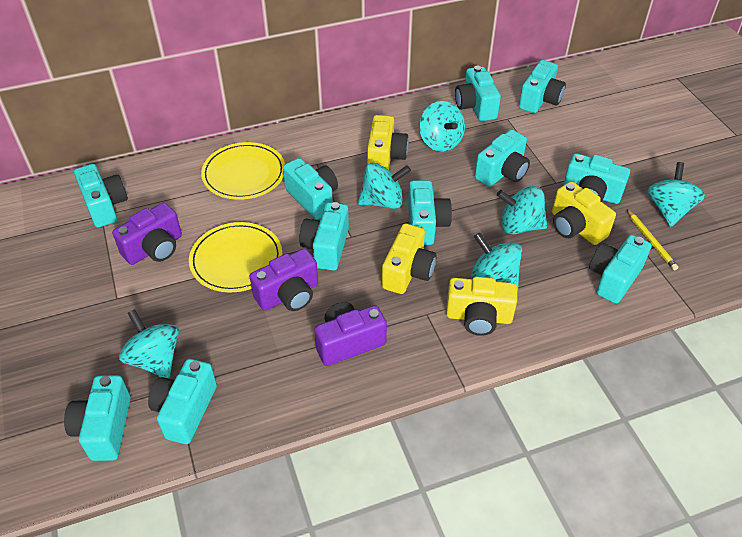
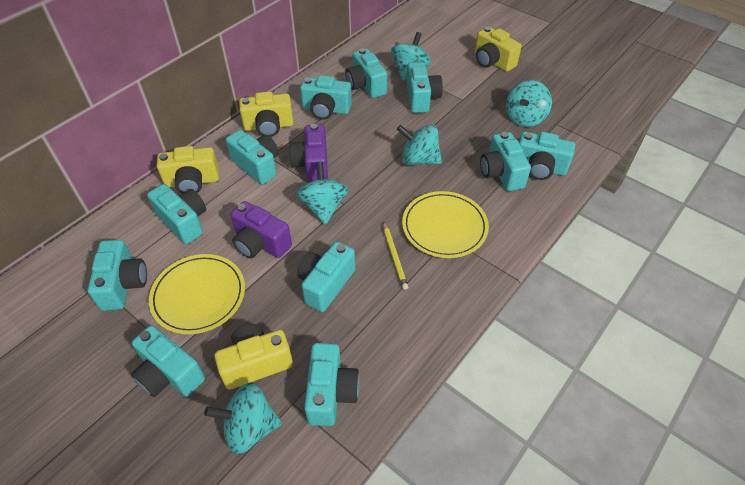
purple camera: 3 -> 2
turquoise spinning top: 6 -> 5

